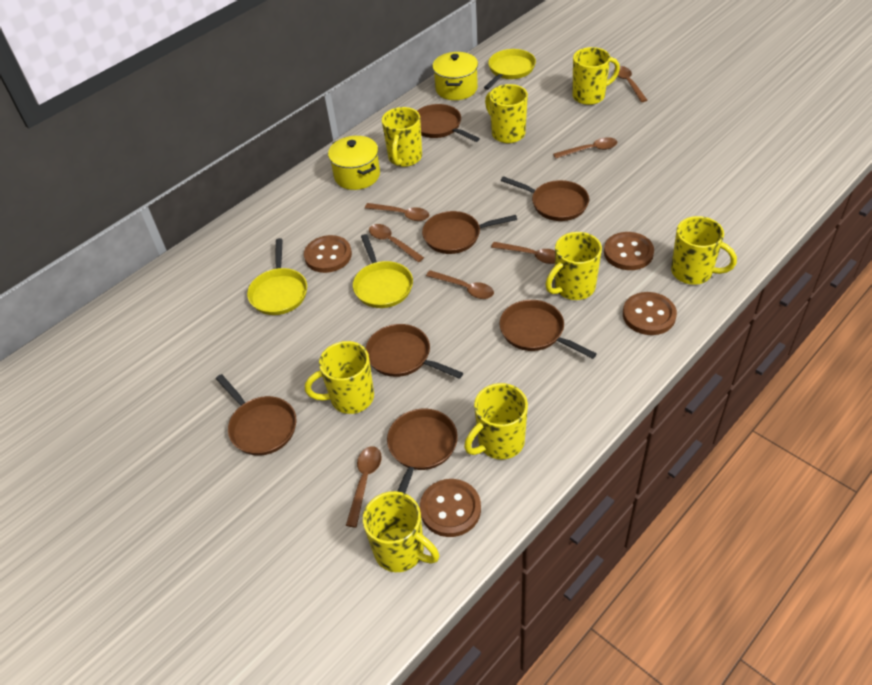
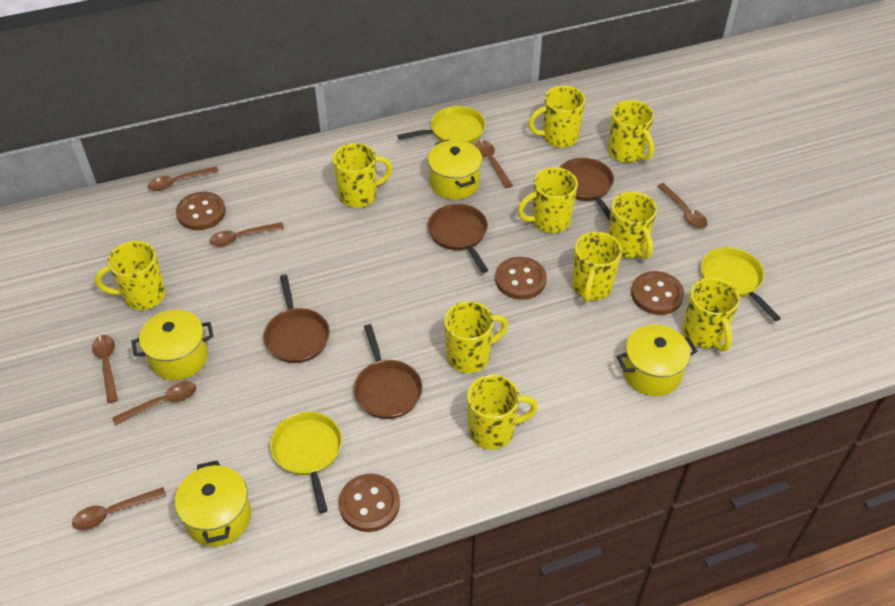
brown pan: 7 -> 4
yellow mug: 8 -> 10
yellow pot: 2 -> 4

